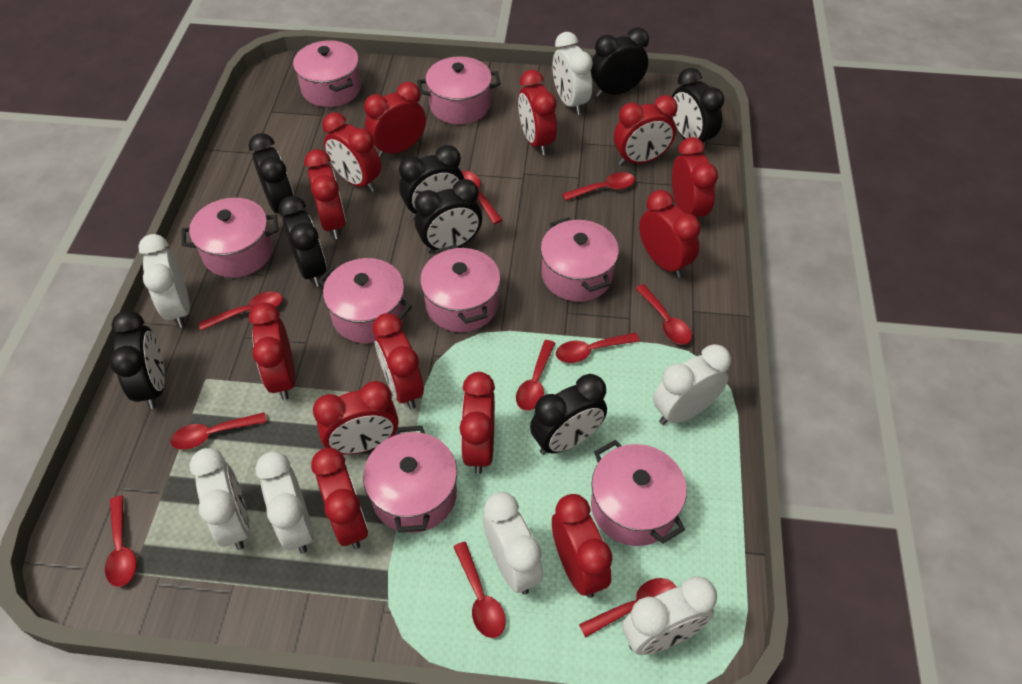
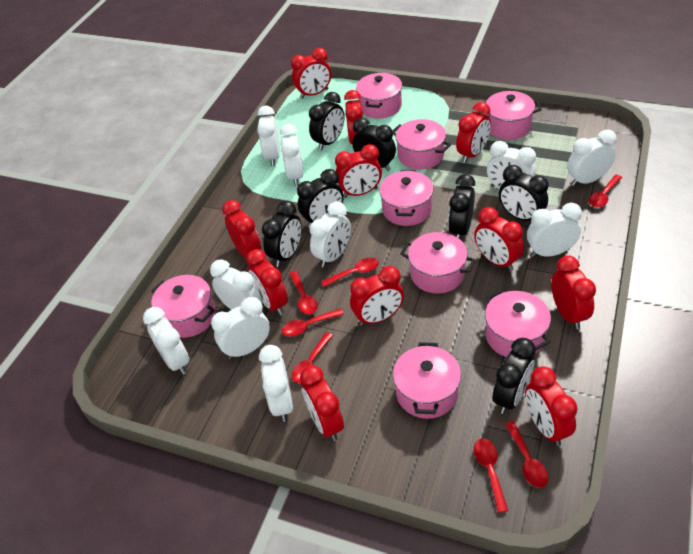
black clock: 8 -> 7
red clock: 13 -> 11
red spoon: 10 -> 7
white clock: 7 -> 10

